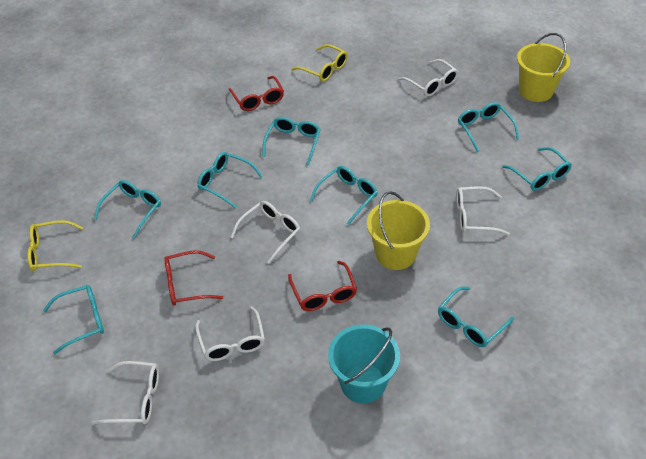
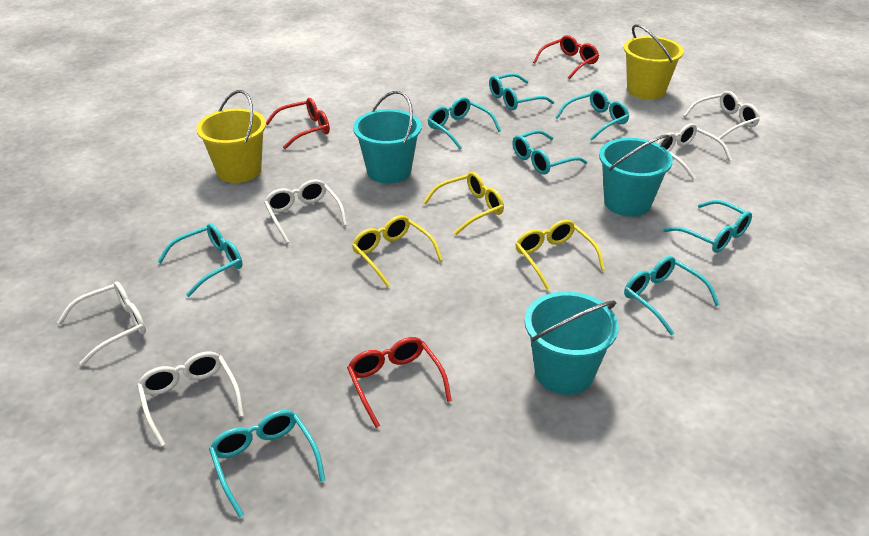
turquoise bucket: 1 -> 3
yellow glasses: 2 -> 3

